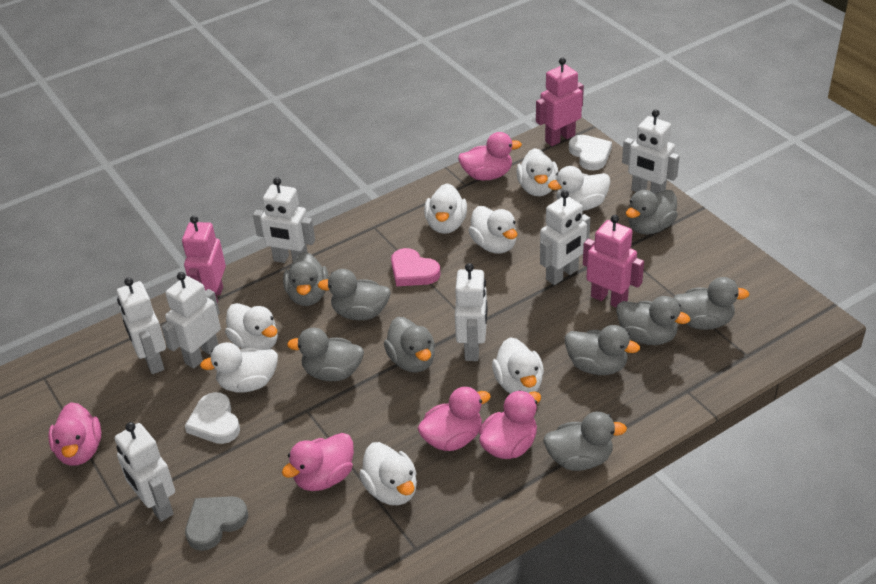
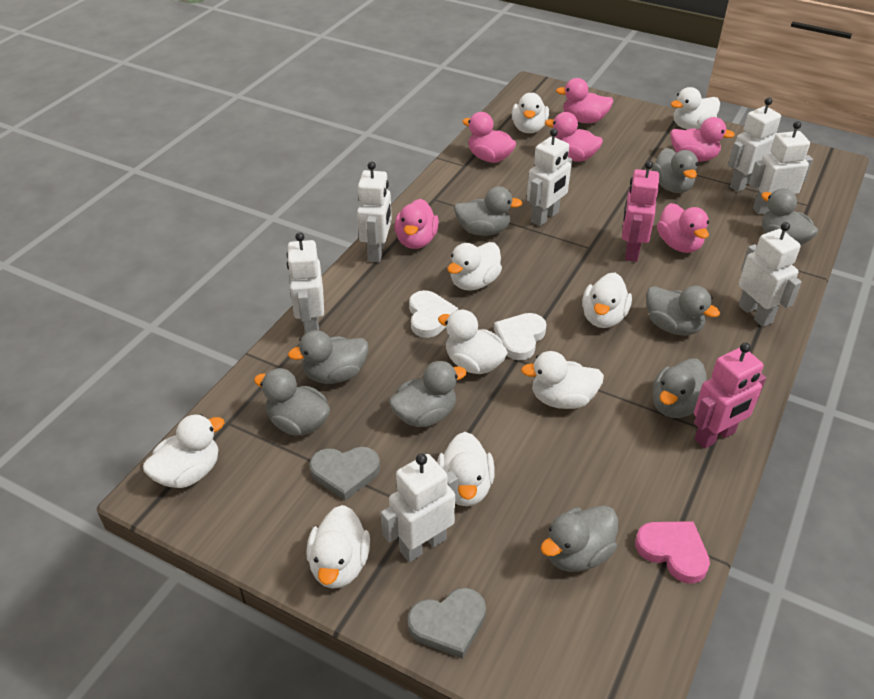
grey heart: 1 -> 2
pink duck: 5 -> 6
pink robot: 3 -> 2
white duck: 8 -> 9

